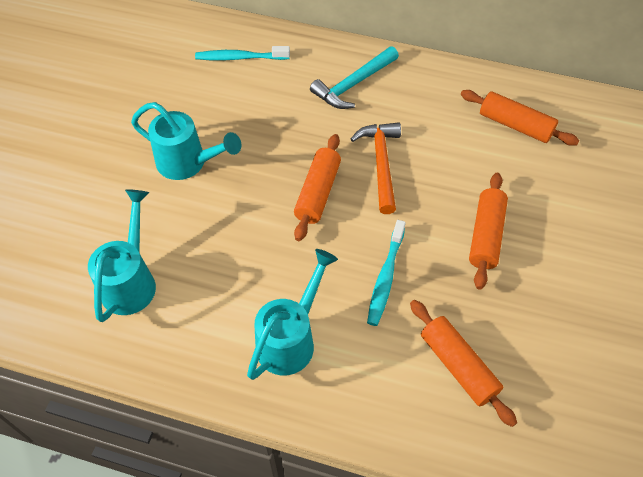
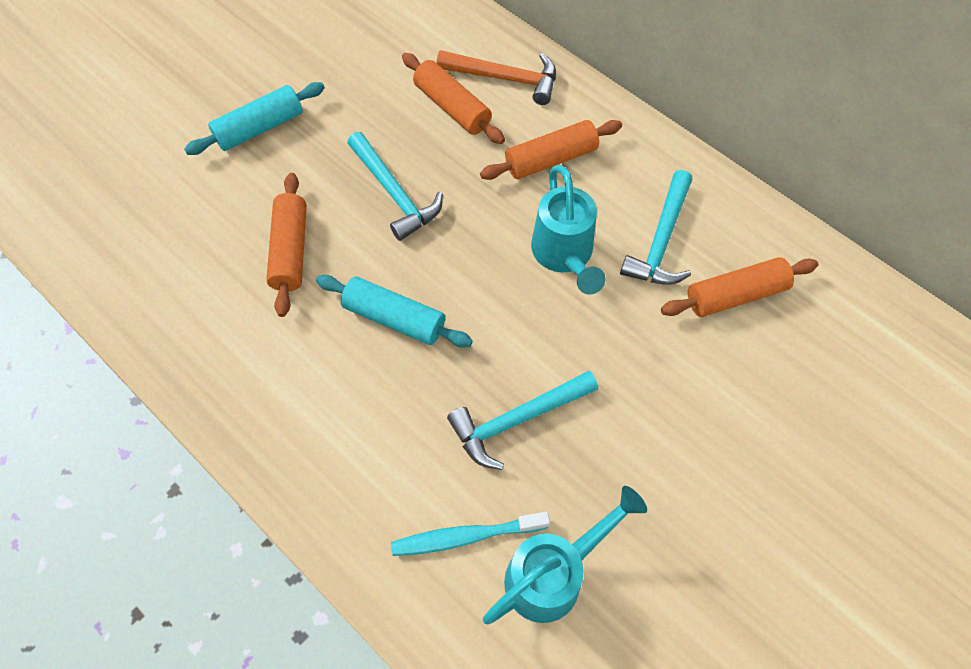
turquoise hammer: 1 -> 3
turquoise rolling pin: 0 -> 2
turquoise toothbrush: 2 -> 1
turquoise watering can: 3 -> 2

